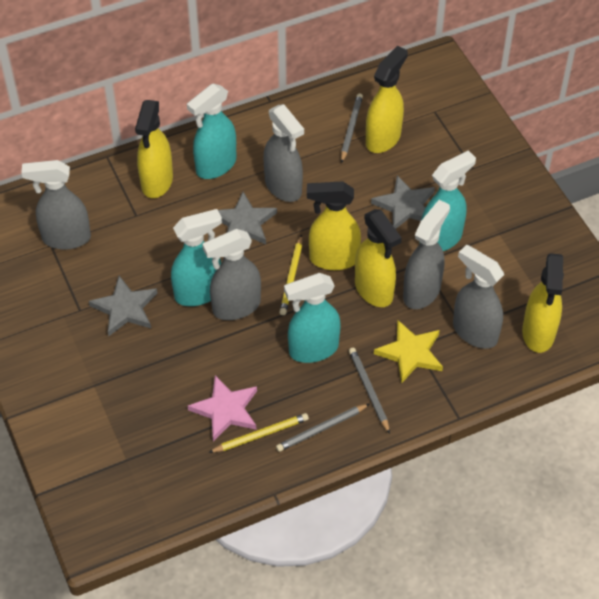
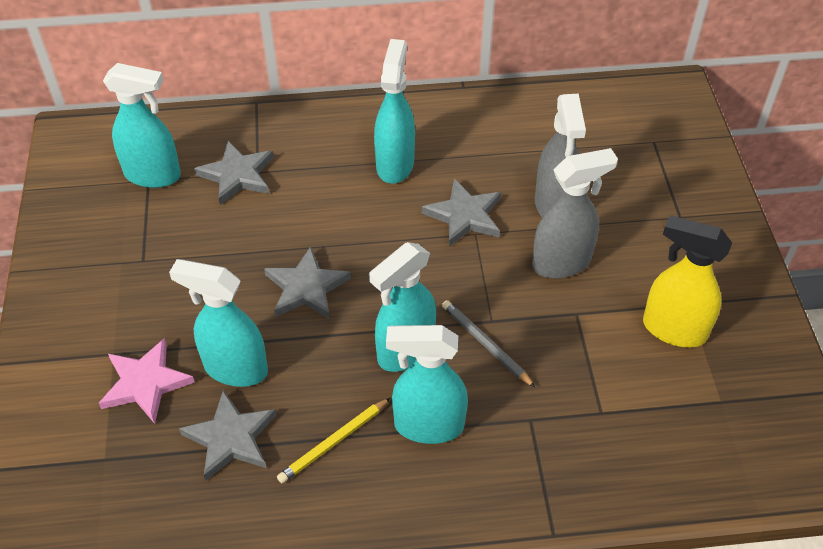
grey pencil: 3 -> 1
grey spray bottle: 5 -> 2
grey star: 3 -> 4
turquoise spray bottle: 4 -> 5
yellow pencil: 2 -> 1
yellow spray bottle: 5 -> 1
yellow star: 1 -> 0

